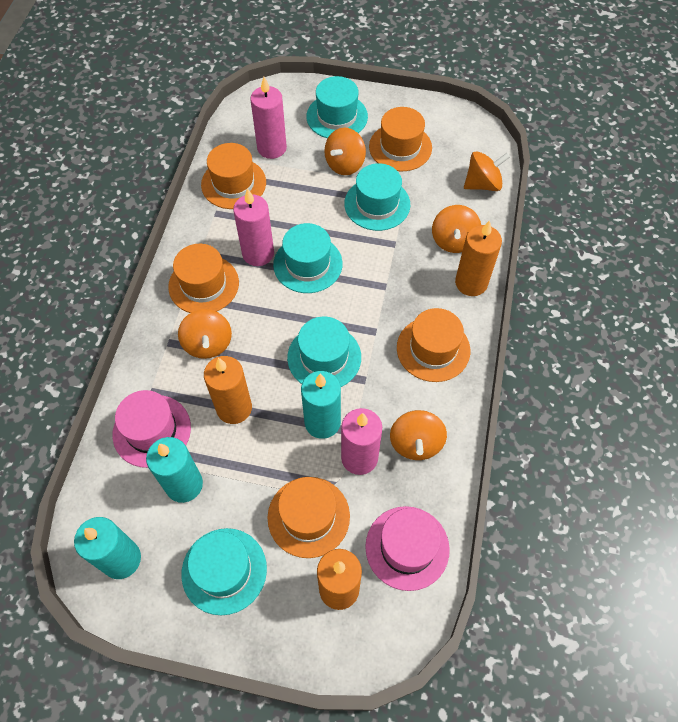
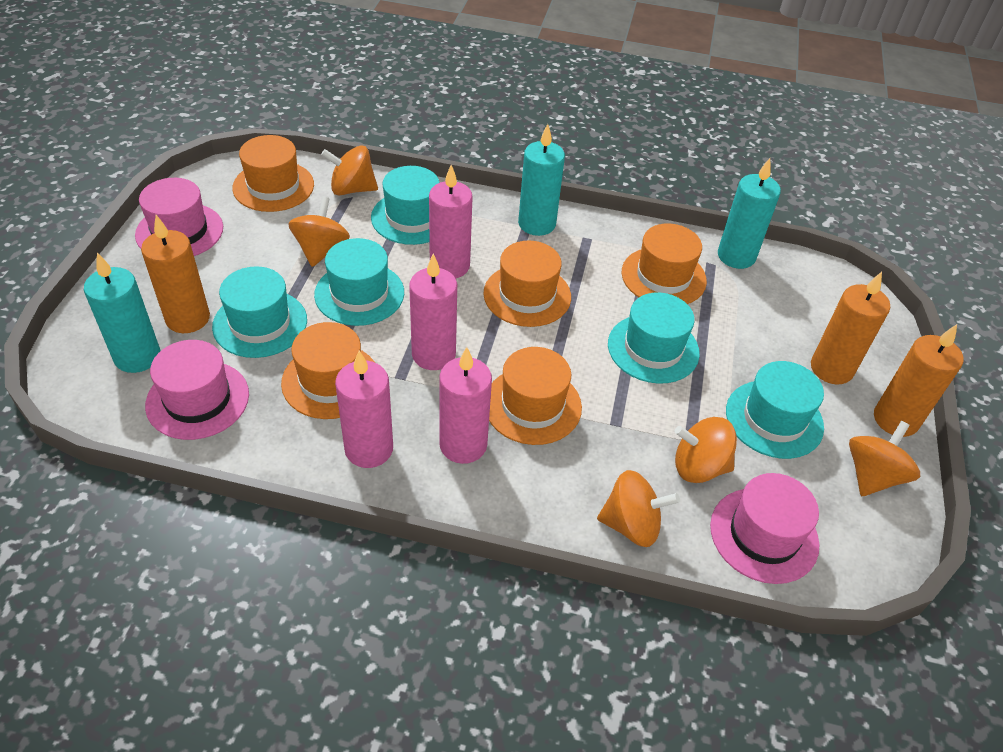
pink candle: 3 -> 4
pink hat: 2 -> 3

